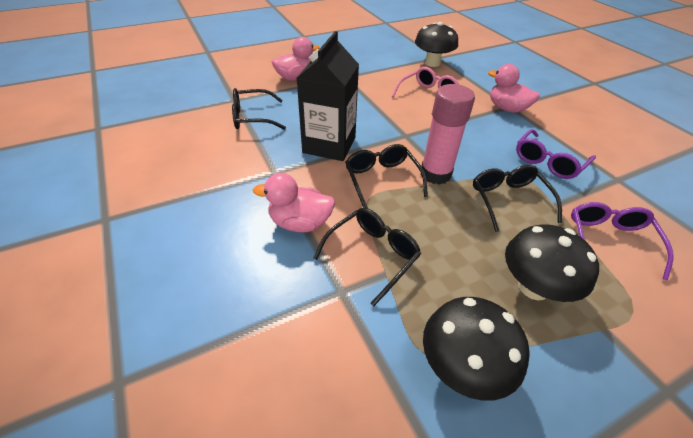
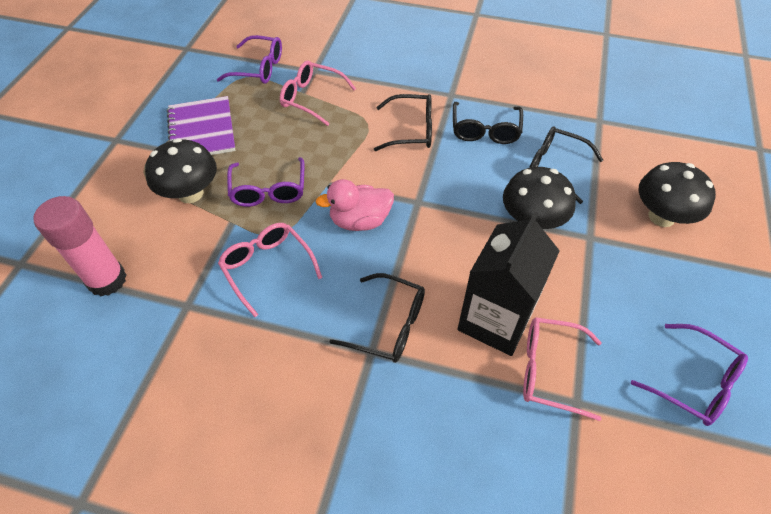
pink duck: 3 -> 1
pink glasses: 1 -> 3
purple glasses: 2 -> 3
purple notebook: 0 -> 1

